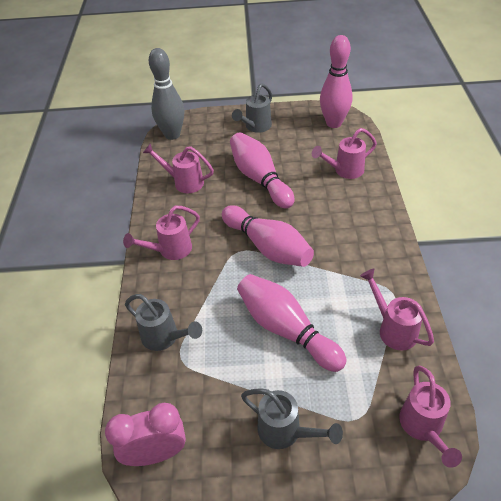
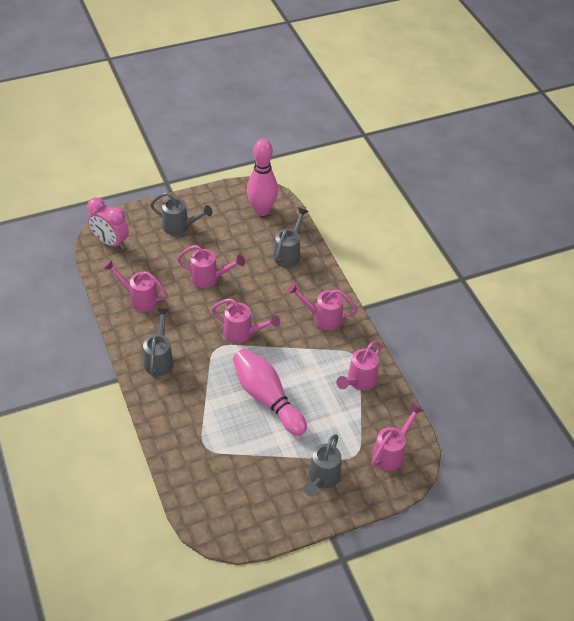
grey bowling pin: 1 -> 0
grey watering can: 3 -> 4
pink bowling pin: 4 -> 2
pink watering can: 5 -> 6

